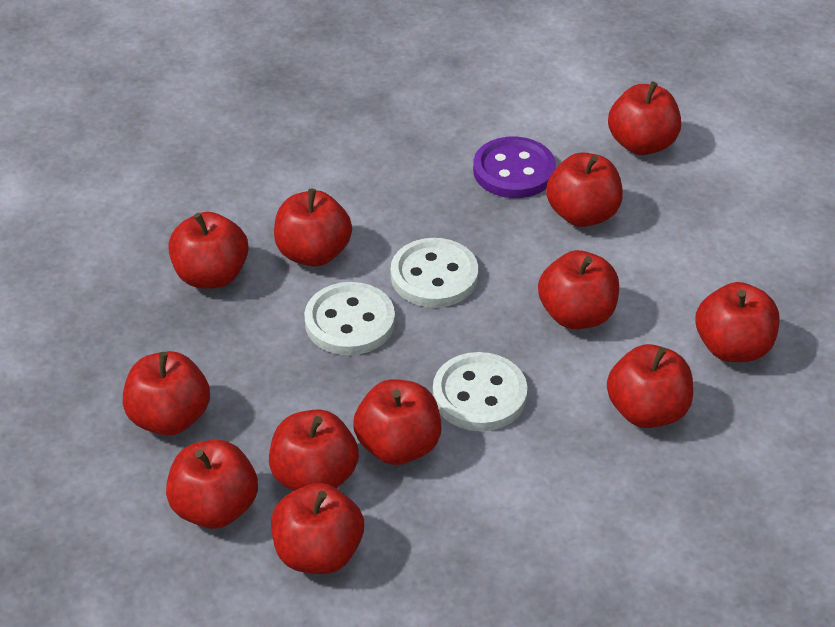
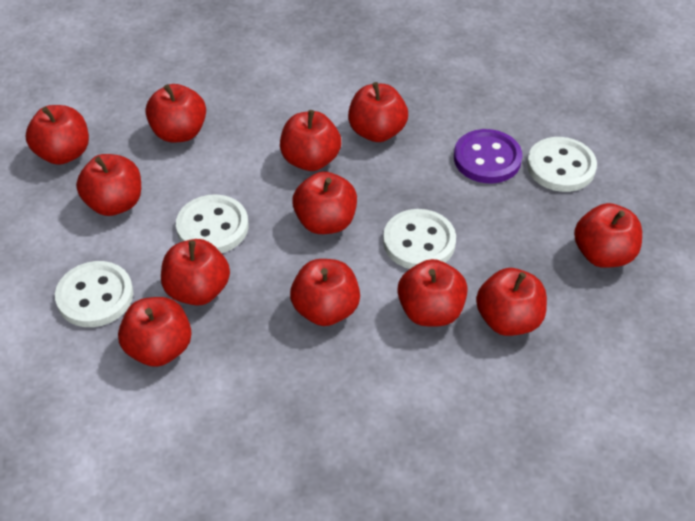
white button: 3 -> 4

